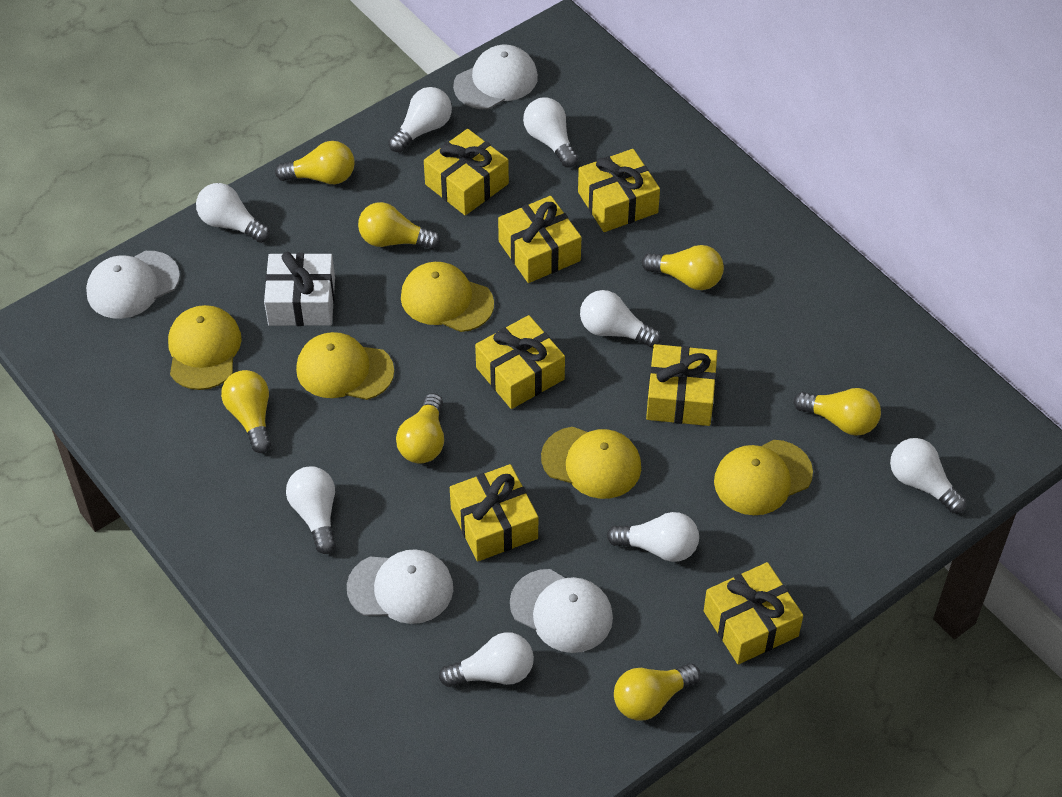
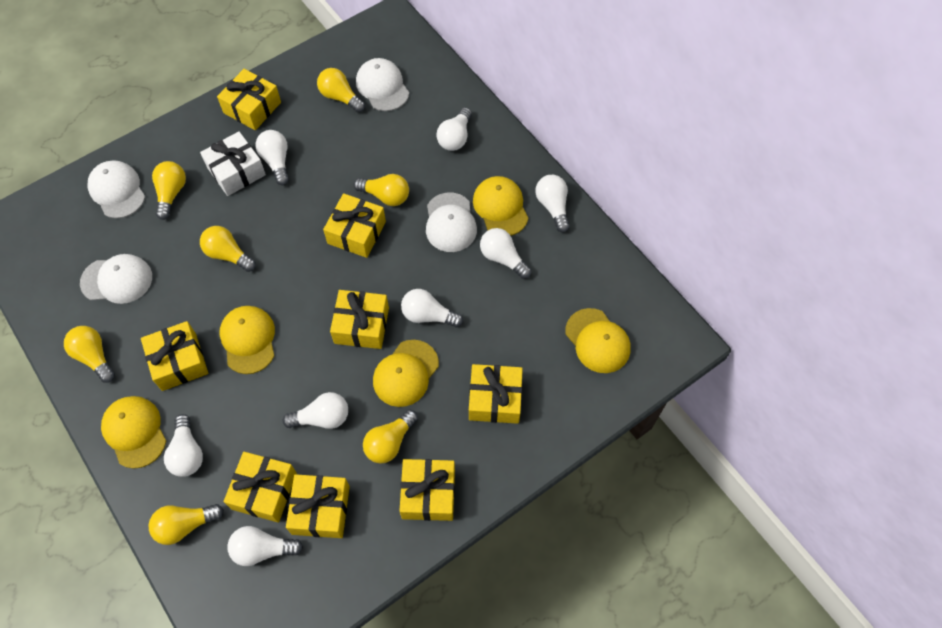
yellow gift: 7 -> 8

